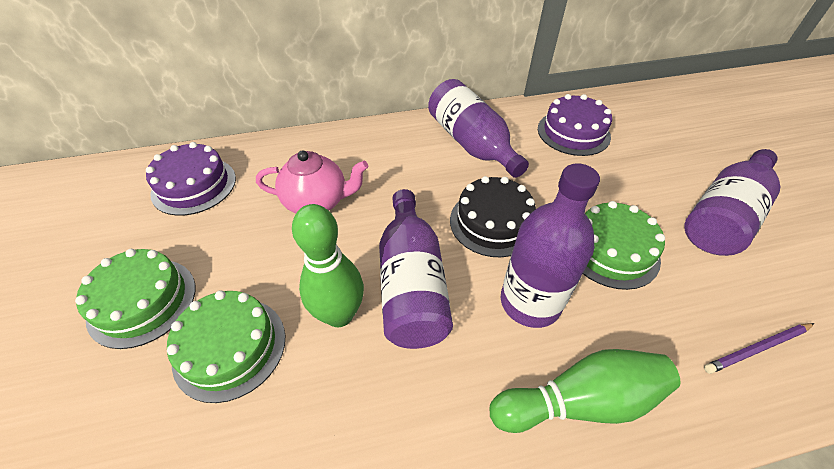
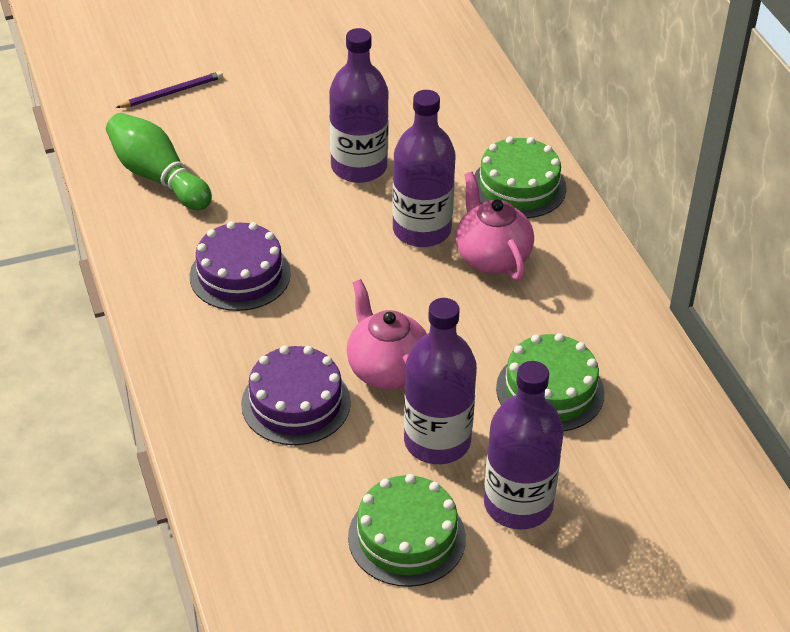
black cake: 1 -> 0
green bowling pin: 2 -> 1
pink teapot: 1 -> 2

